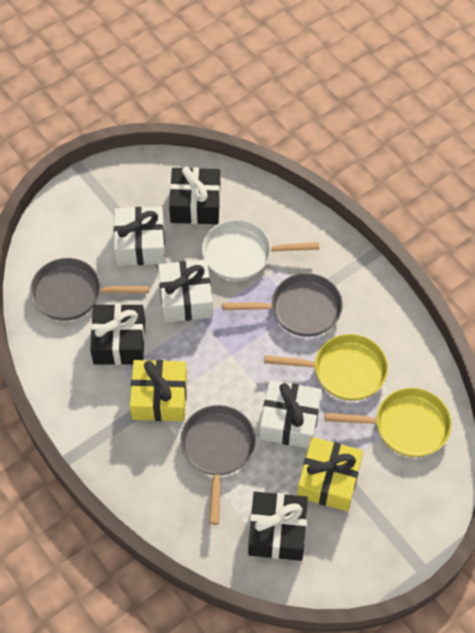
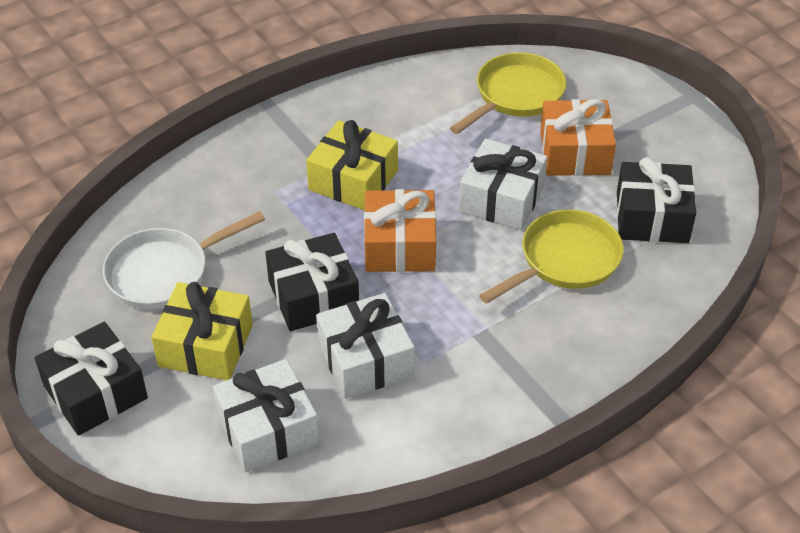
grey pan: 3 -> 0
orange gift: 0 -> 2

